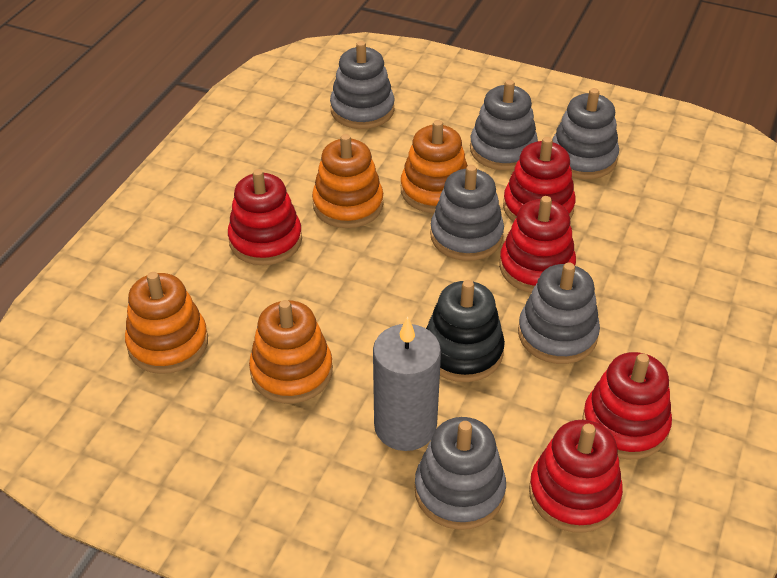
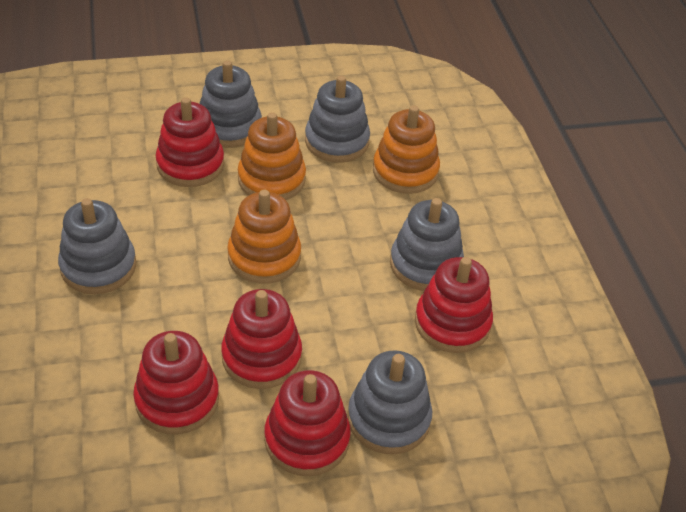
black stacking toy: 1 -> 0
grey candle: 1 -> 0
grey stacking toy: 6 -> 5
orange stacking toy: 4 -> 3

